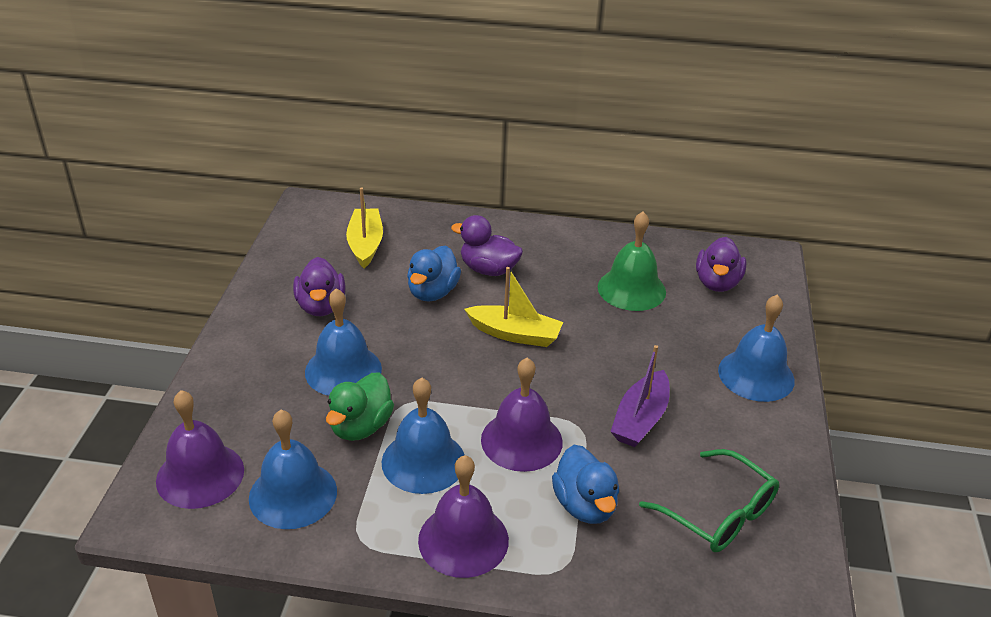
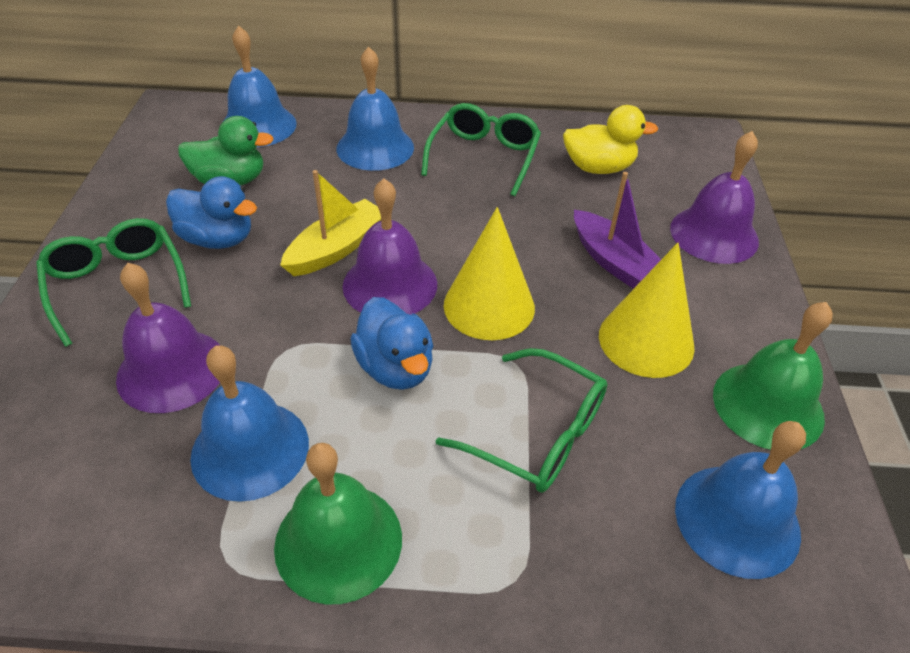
green bell: 1 -> 2
green glasses: 1 -> 3
purple duck: 3 -> 0
yellow boat: 2 -> 1
yellow cone: 0 -> 2
yellow duck: 0 -> 1

